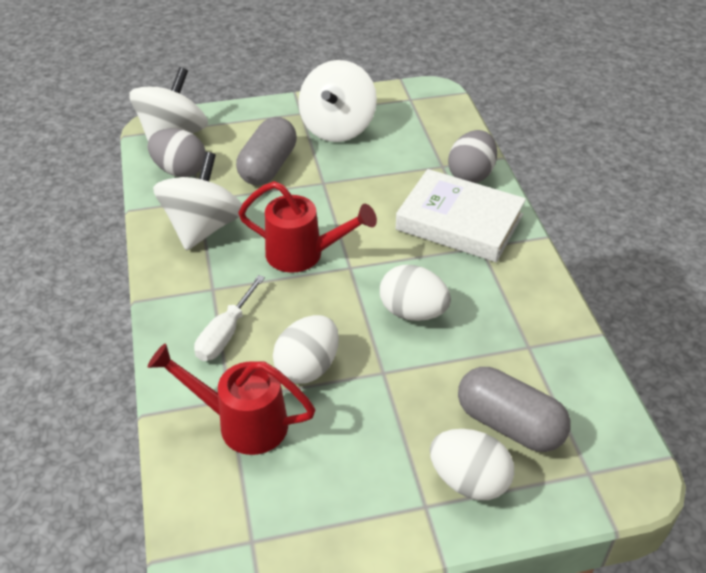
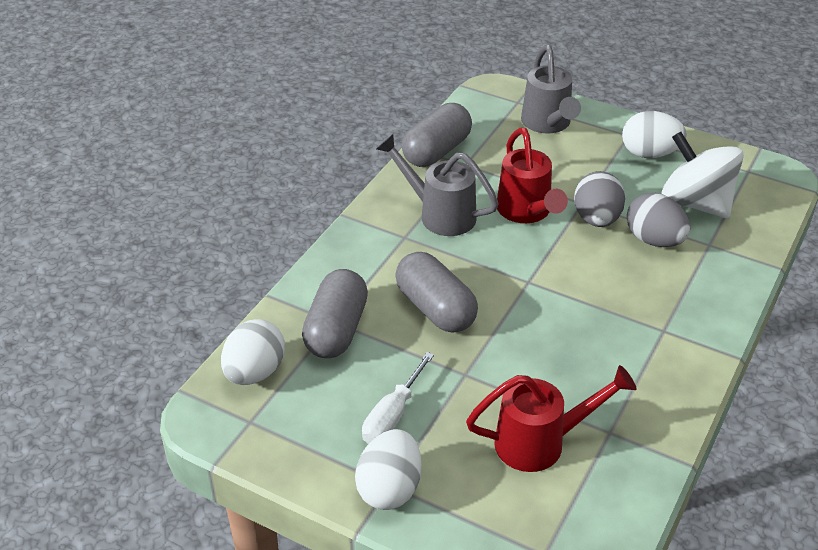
grey capsule: 2 -> 3
grey watering can: 0 -> 2
white book: 1 -> 0
white spinning top: 3 -> 1

